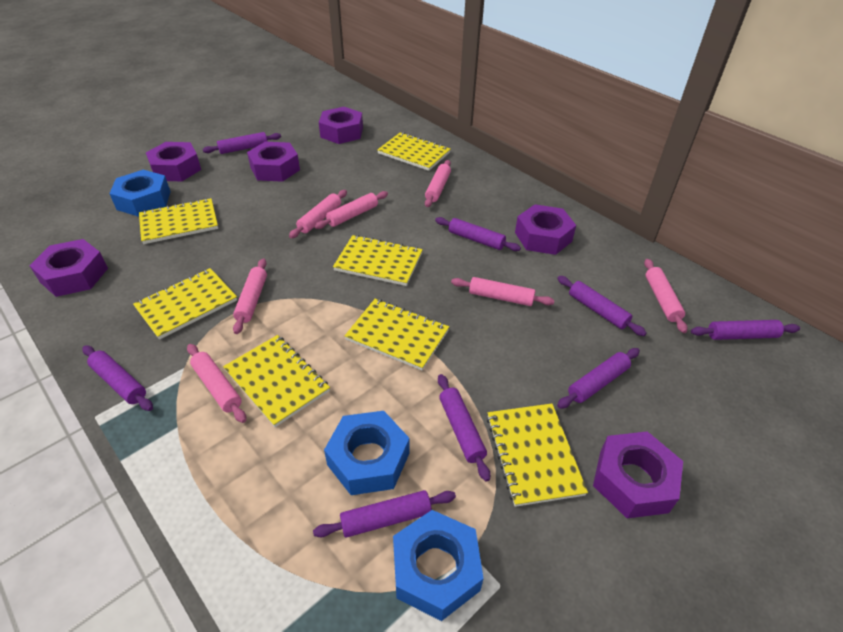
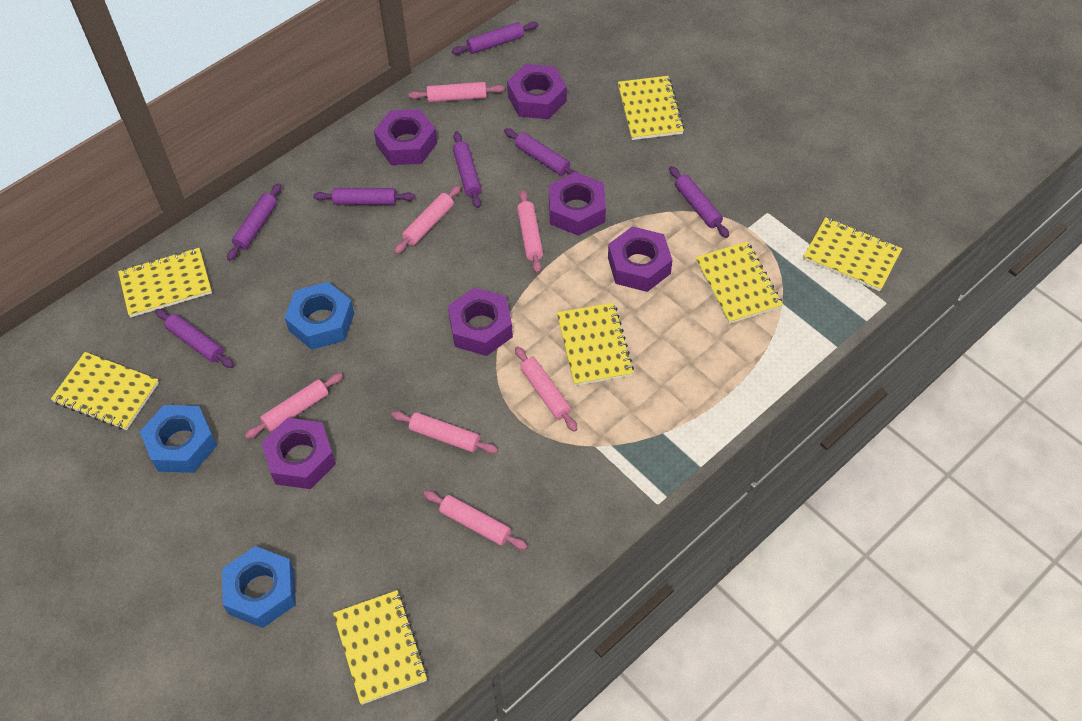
purple rolling pin: 8 -> 7

